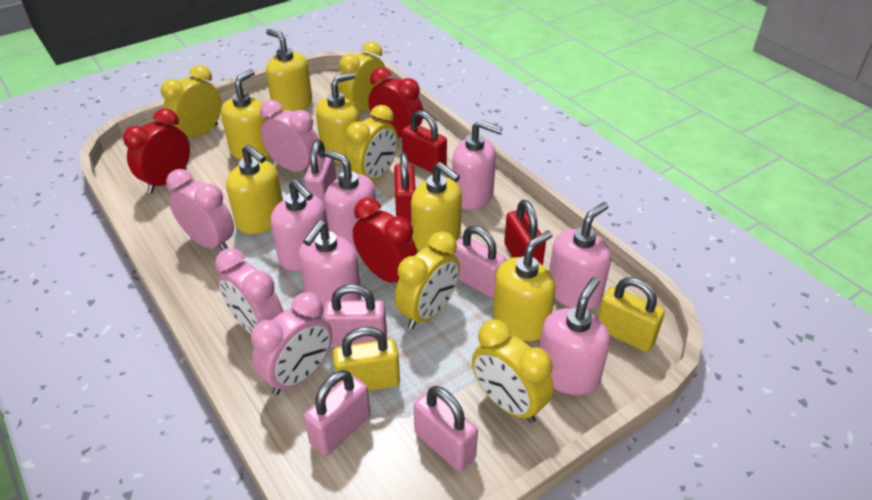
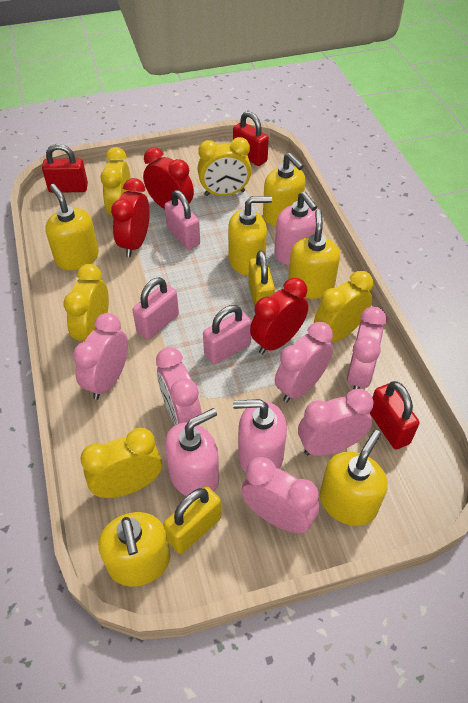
pink clock: 4 -> 6
pink padlock: 5 -> 3
pink soap dispenser: 6 -> 3

